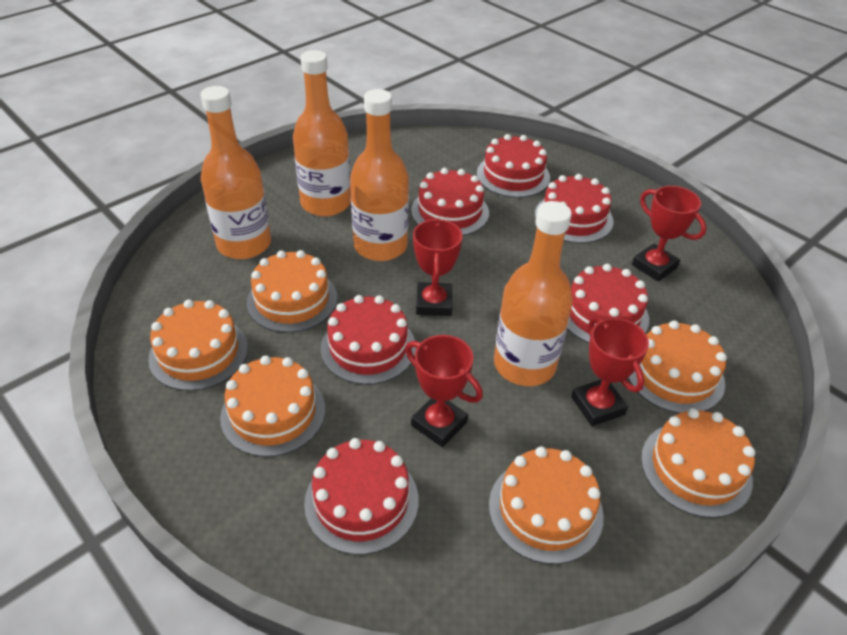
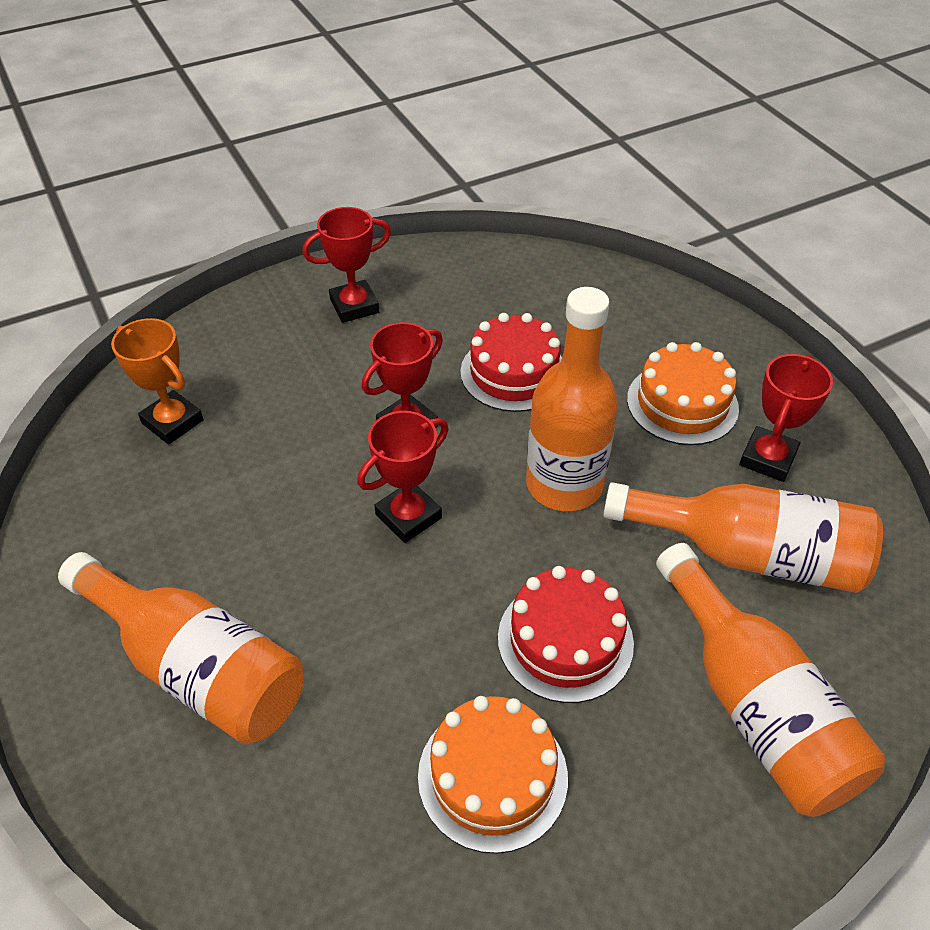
orange cake: 6 -> 2
orange trophy: 0 -> 1
red cake: 6 -> 2

